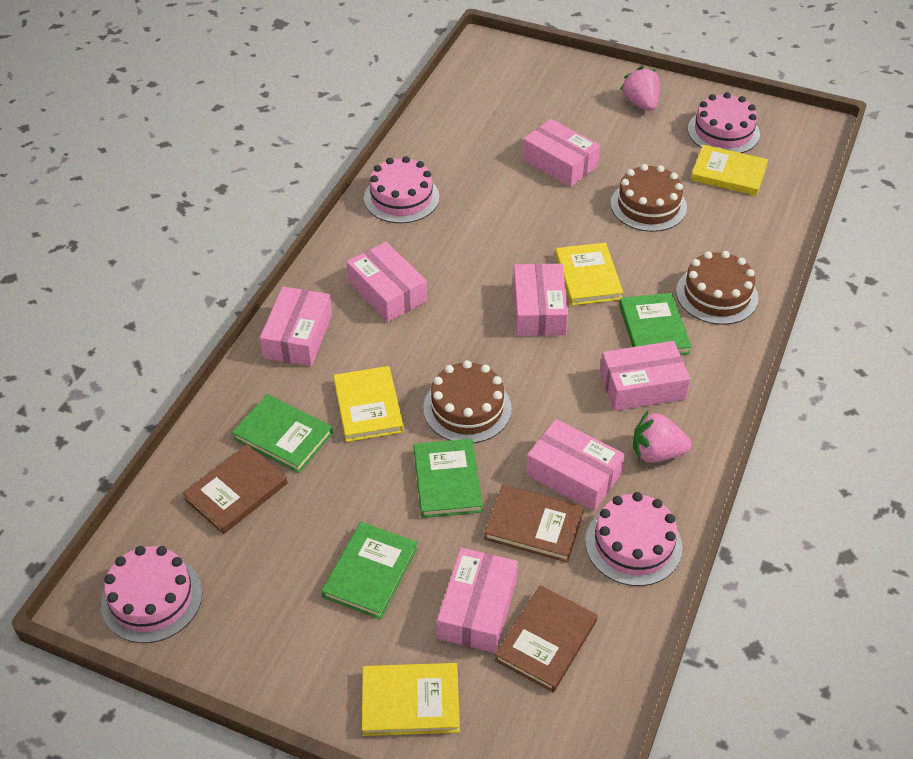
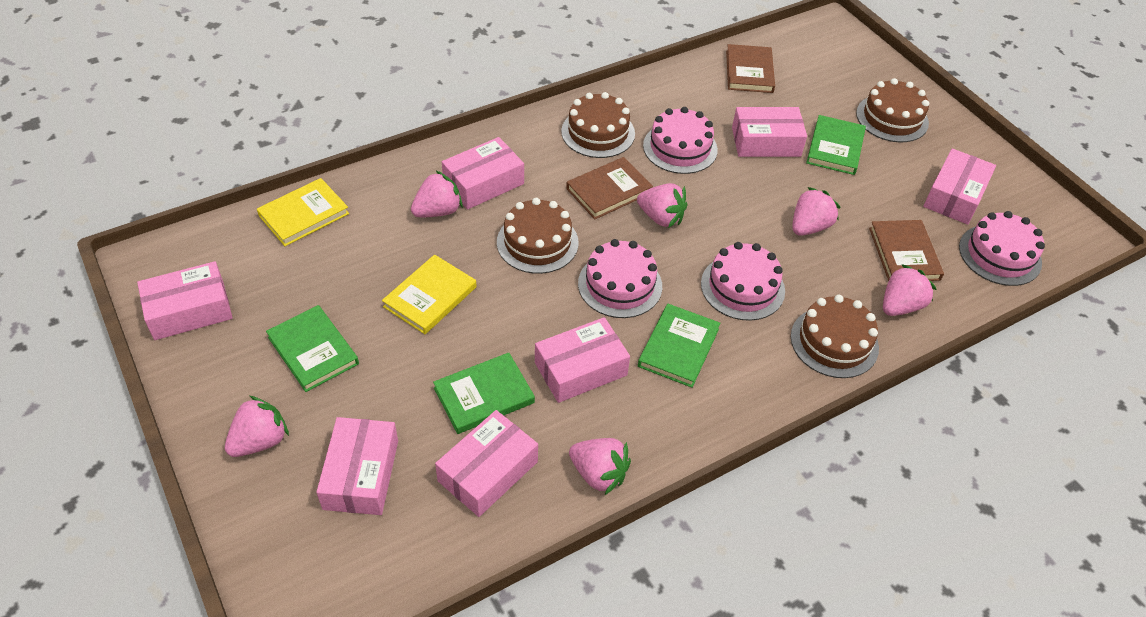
brown cake: 3 -> 4
pink strawberry: 2 -> 6
yellow book: 4 -> 2

